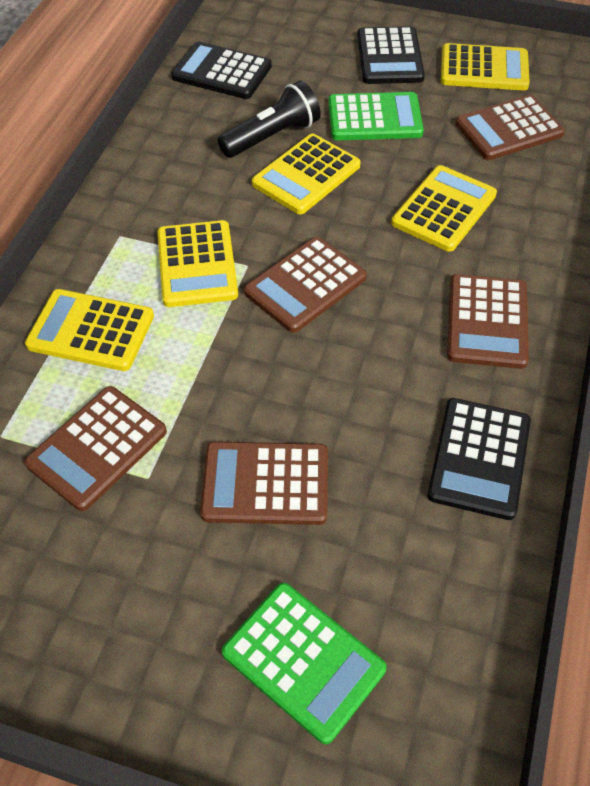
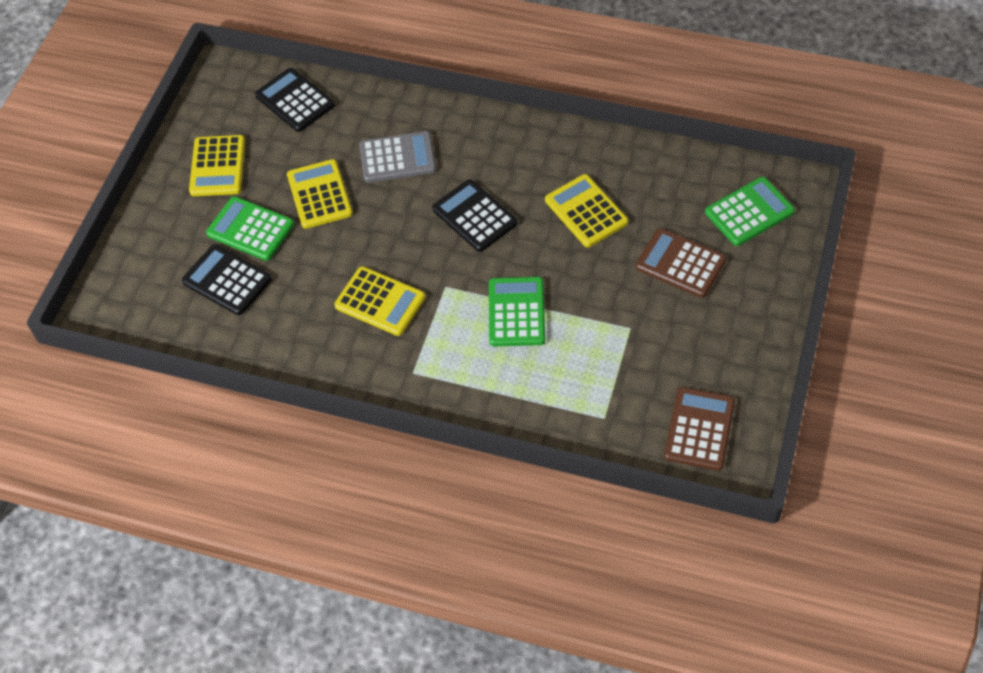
black flashlight: 1 -> 0
brown calculator: 5 -> 2
green calculator: 2 -> 3
grey calculator: 0 -> 1
yellow calculator: 5 -> 4

